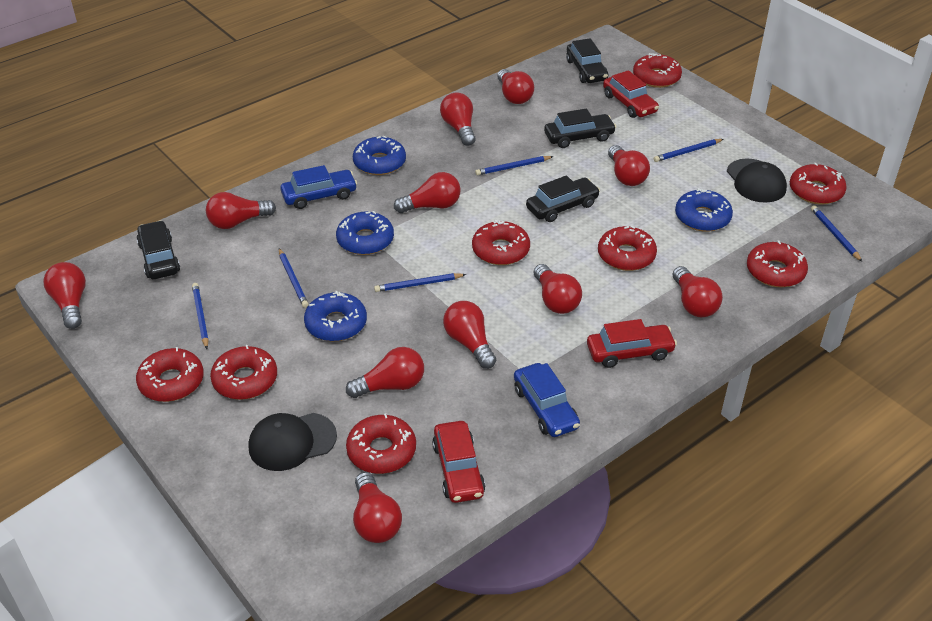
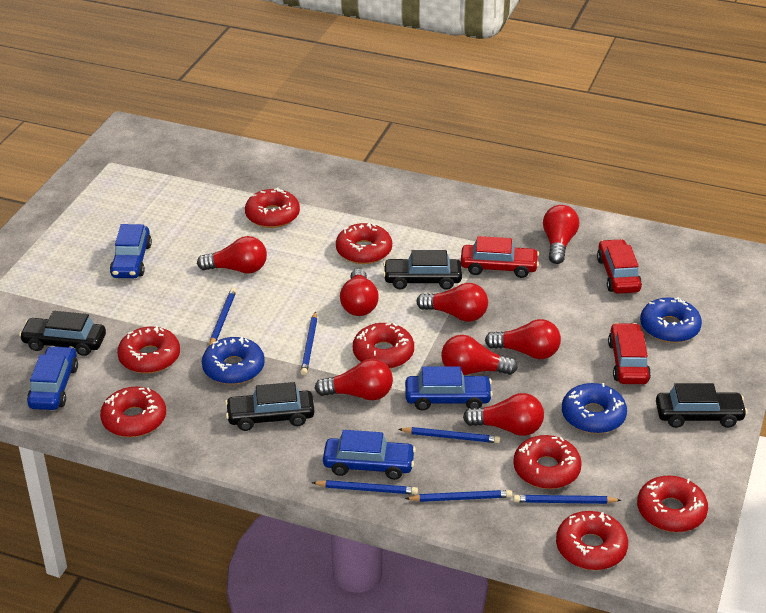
black cap: 2 -> 0
blue car: 2 -> 4
blue donut: 4 -> 3
red light bulb: 11 -> 8

